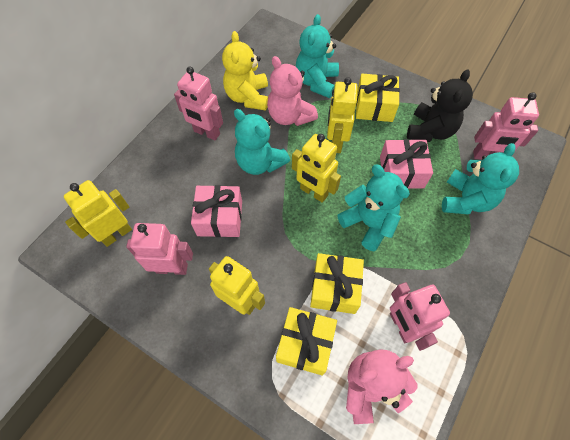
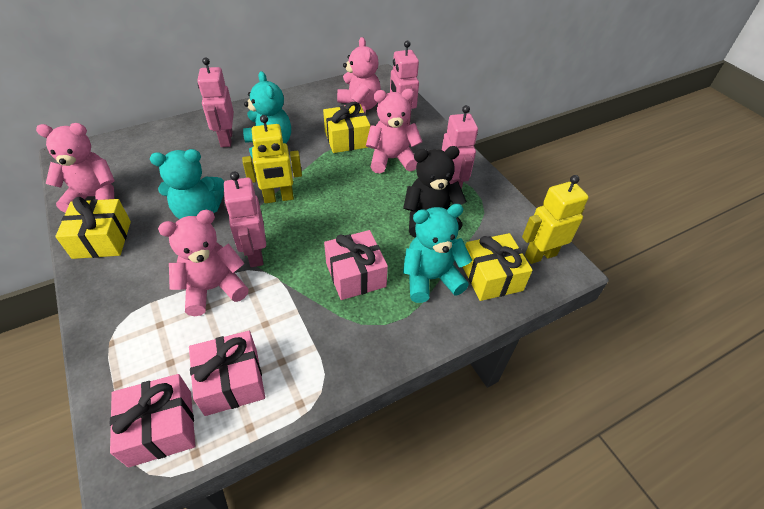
pink gift: 2 -> 3
pink teddy bear: 2 -> 4
turquoise teddy bear: 4 -> 3
yellow robot: 4 -> 2
yellow teddy bear: 1 -> 0

